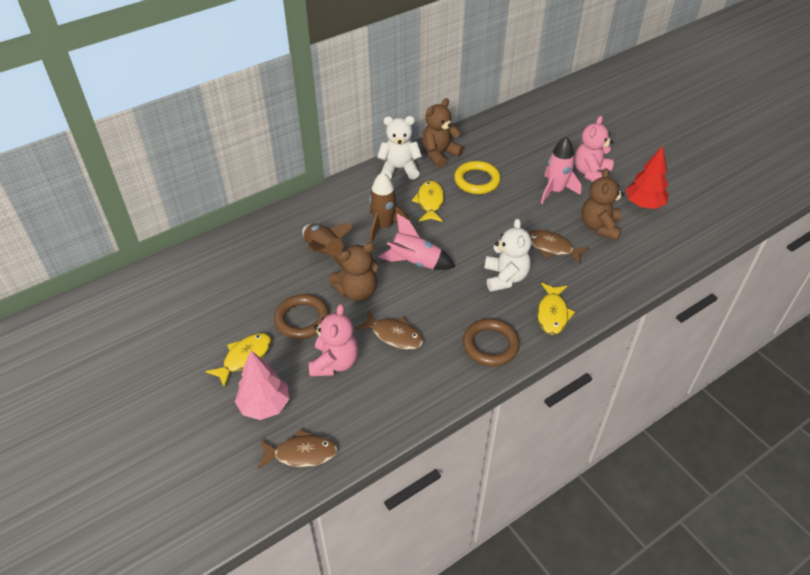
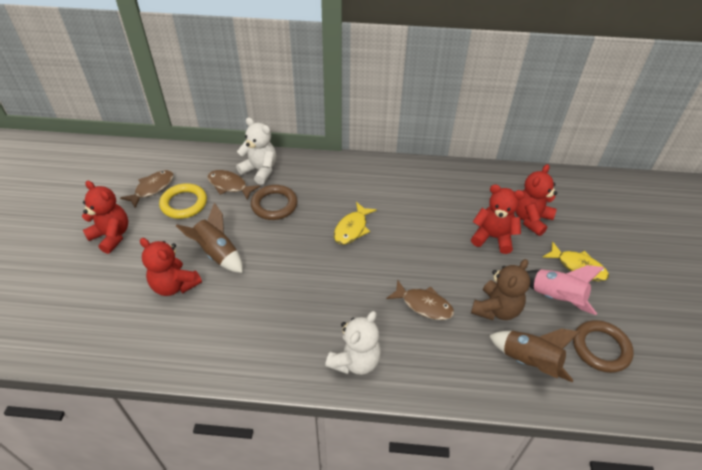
brown teddy bear: 3 -> 1
pink rocket: 2 -> 1
pink teddy bear: 2 -> 0
pink tree: 1 -> 0
red teddy bear: 0 -> 4
red tree: 1 -> 0
yellow fish: 3 -> 2

